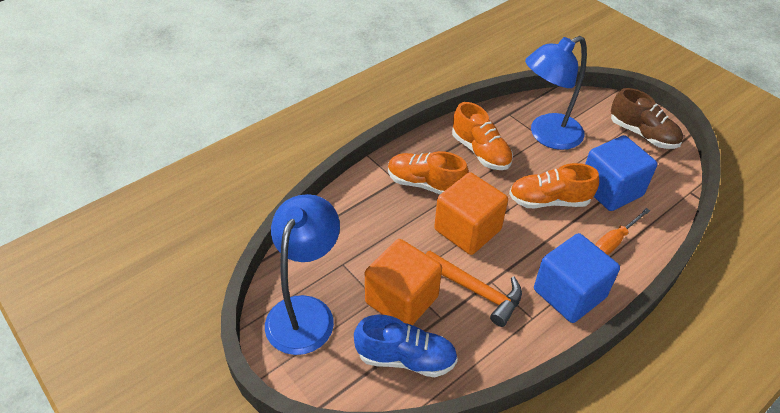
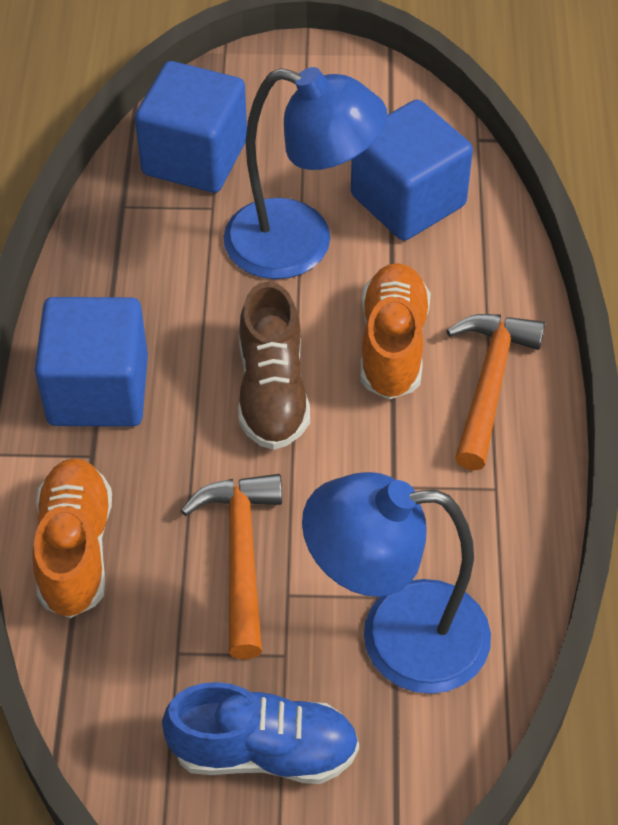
blue cube: 2 -> 3
orange cube: 2 -> 0
orange hammer: 1 -> 2
orange screwdriver: 1 -> 0
orange shoe: 3 -> 2

